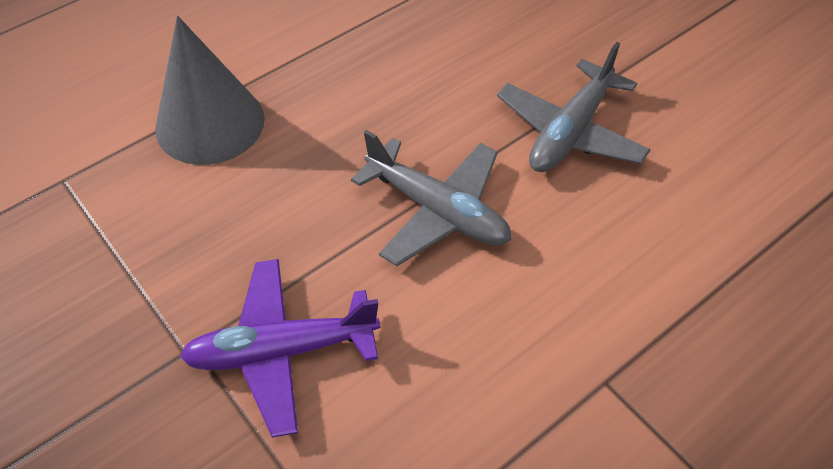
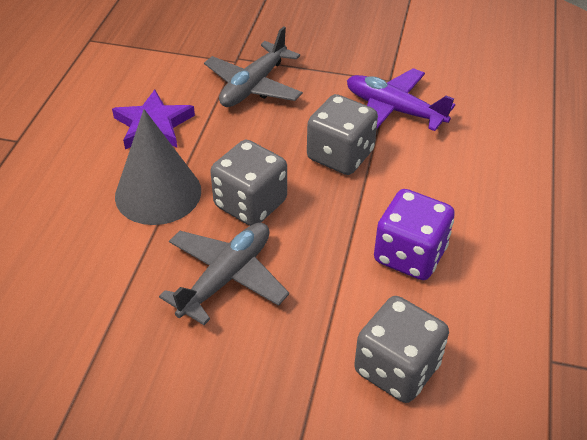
grey dice: 0 -> 3
purple dice: 0 -> 1
purple star: 0 -> 1

